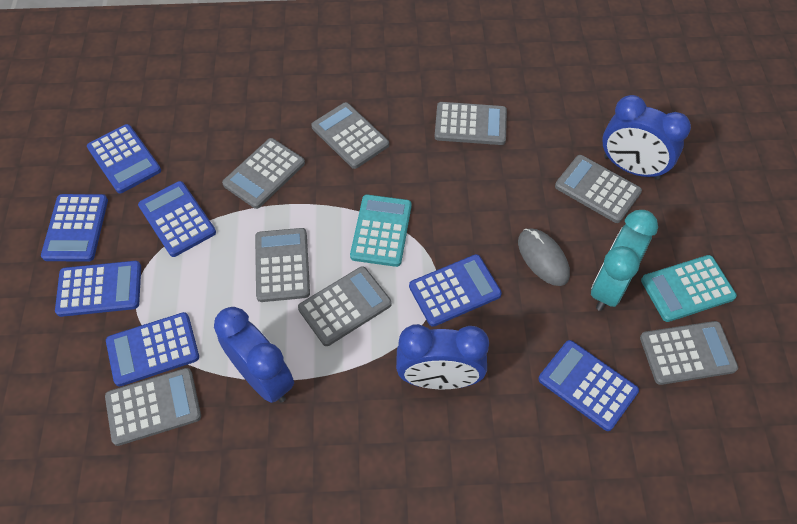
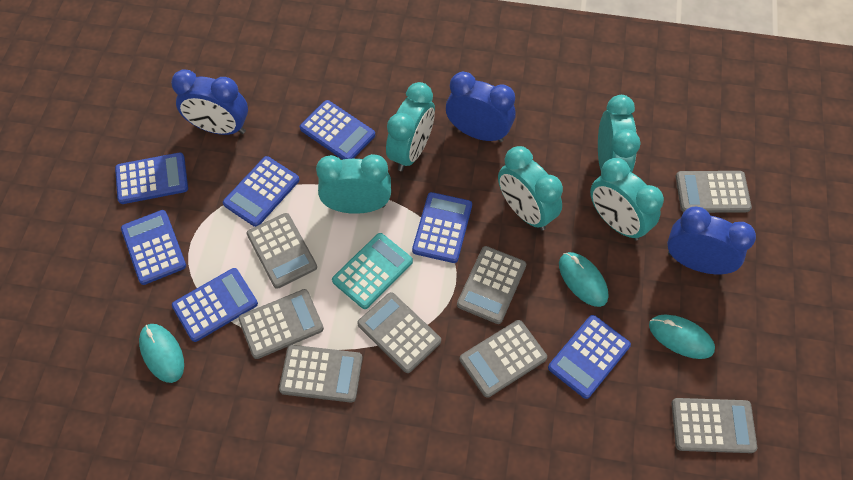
grey mouse: 1 -> 0
turquoise calculator: 2 -> 1
turquoise clock: 1 -> 5
turquoise mouse: 0 -> 3

